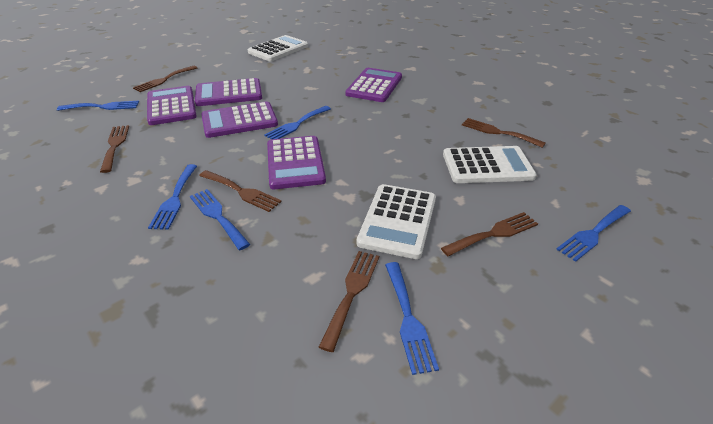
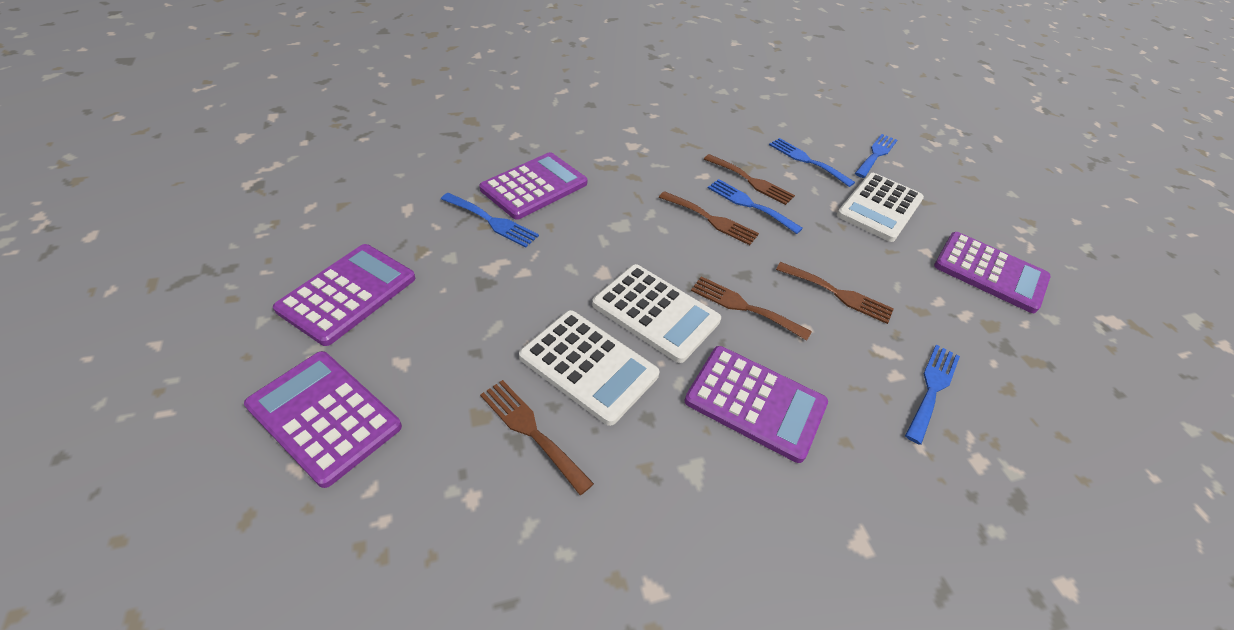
blue fork: 6 -> 5
brown fork: 6 -> 5

